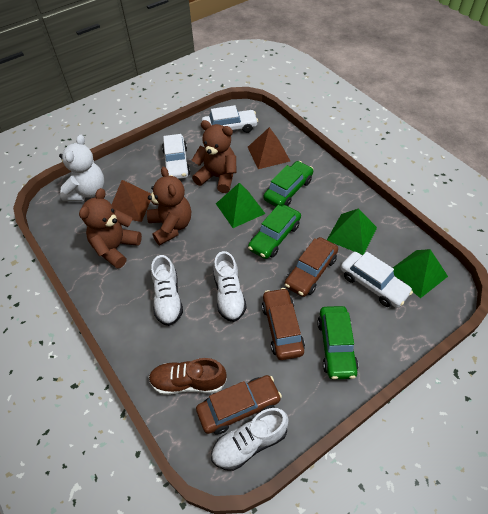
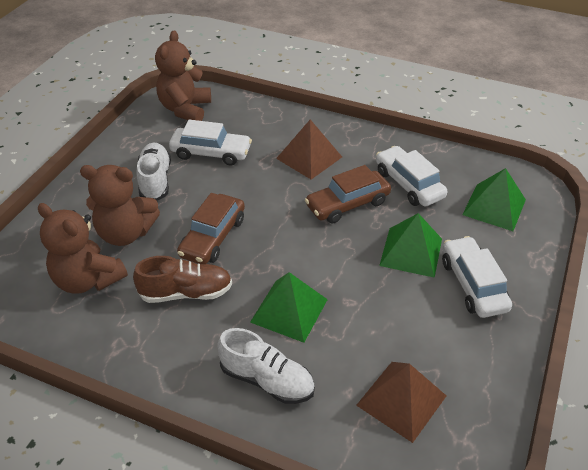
brown car: 3 -> 2
green car: 3 -> 0
white shoe: 3 -> 2
white teddy bear: 1 -> 0

